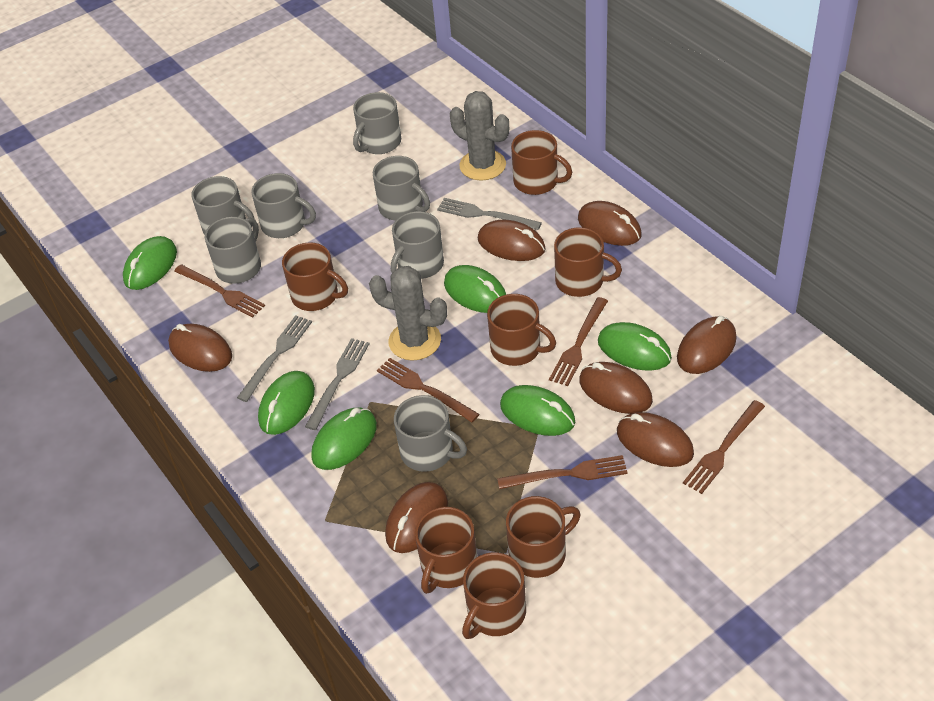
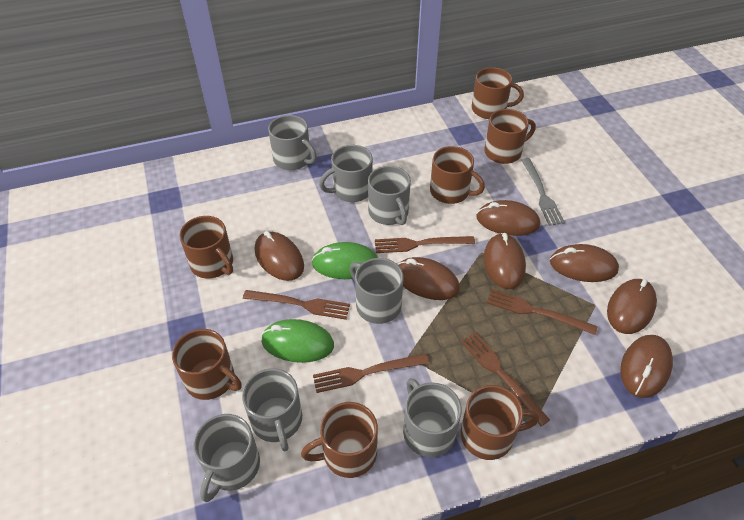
green mouse: 6 -> 2
grey cactus: 2 -> 0
grey fork: 3 -> 1

